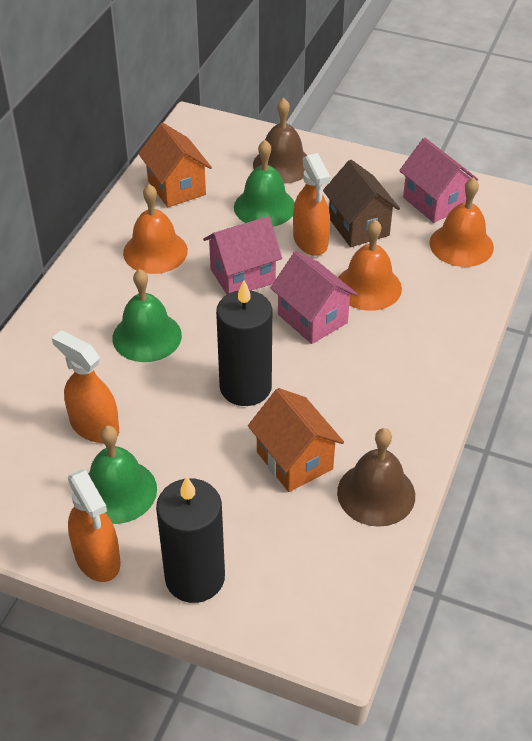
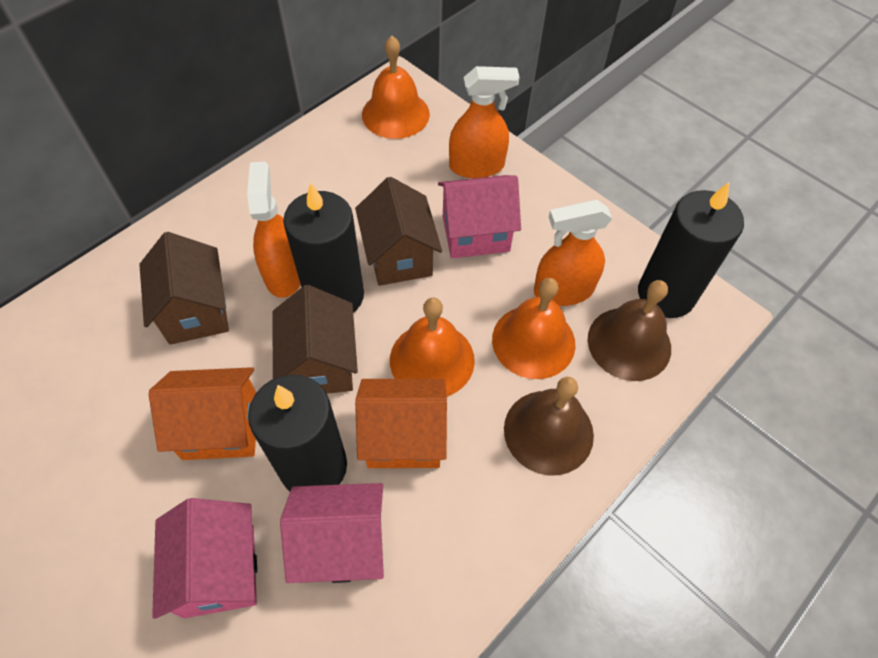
black candle: 2 -> 3
brown house: 1 -> 3
green bell: 3 -> 0

